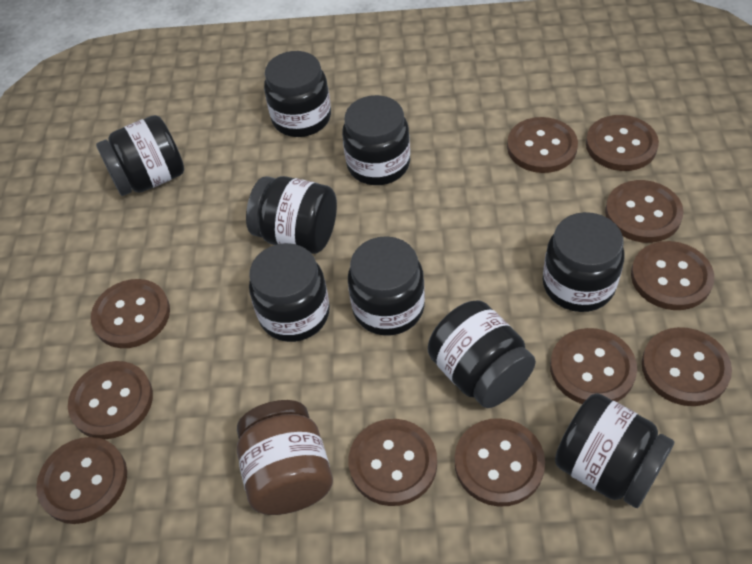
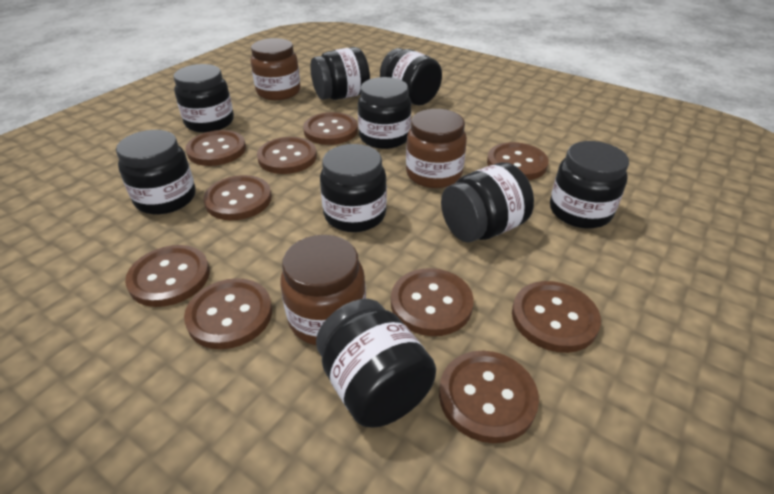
brown button: 11 -> 10
brown jar: 1 -> 3

